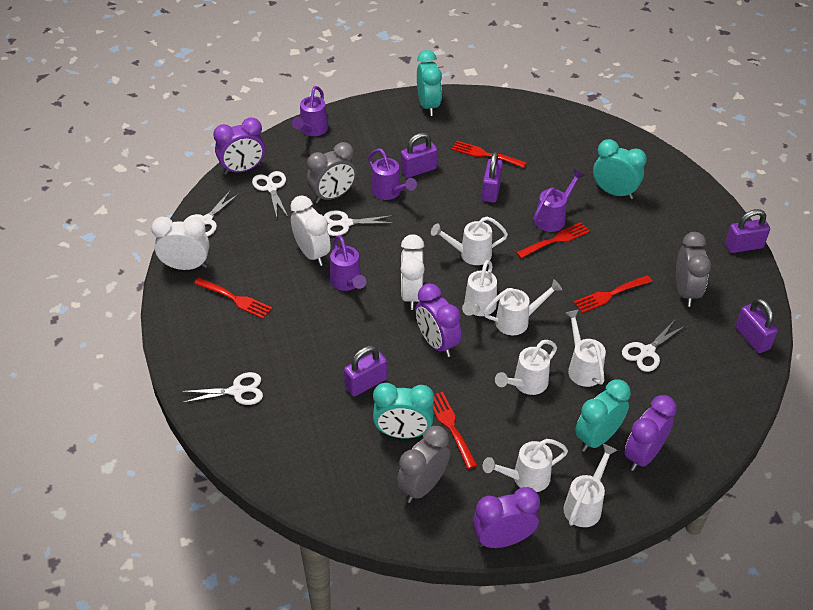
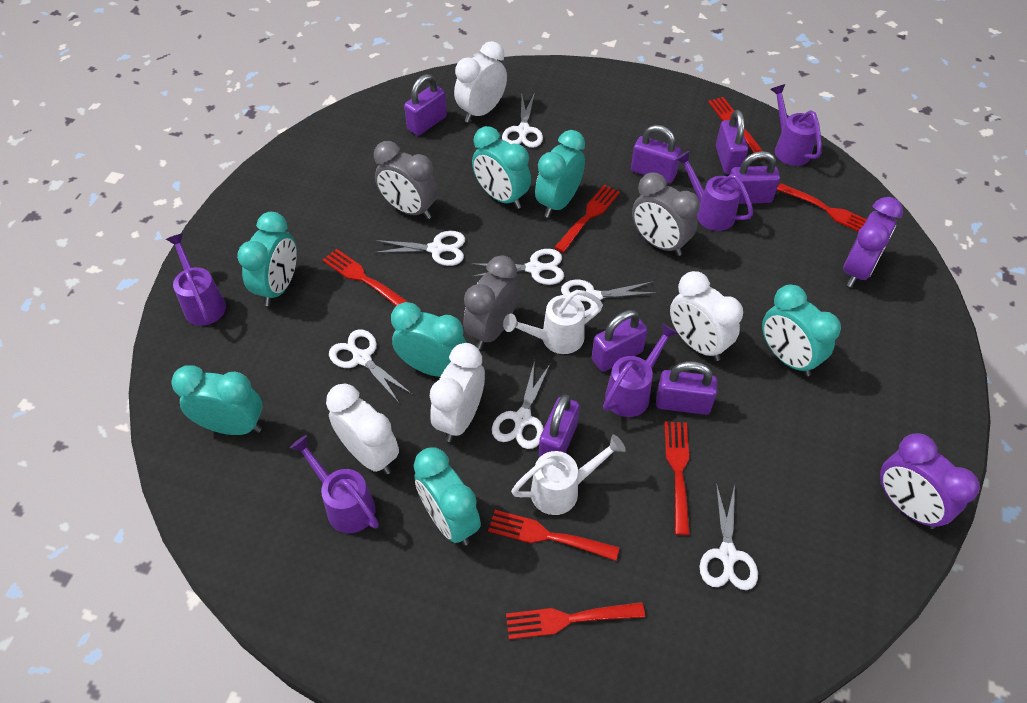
purple clock: 4 -> 2
purple padlock: 5 -> 7
purple watering can: 4 -> 5
red fork: 5 -> 7
turquoise clock: 4 -> 7
white clock: 3 -> 4
white scissors: 5 -> 7
white watering can: 7 -> 2

